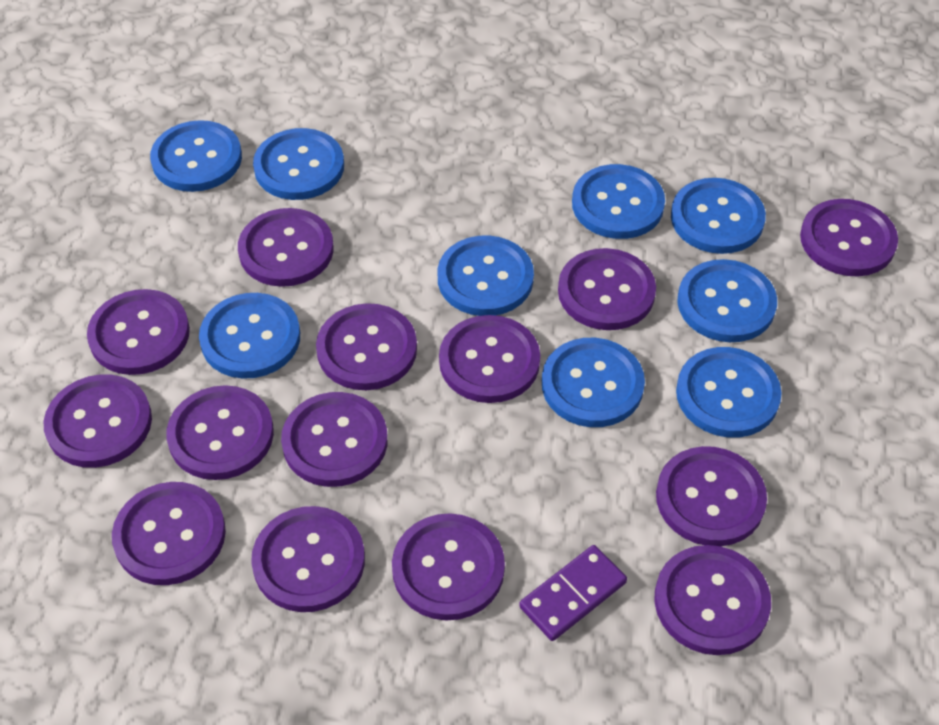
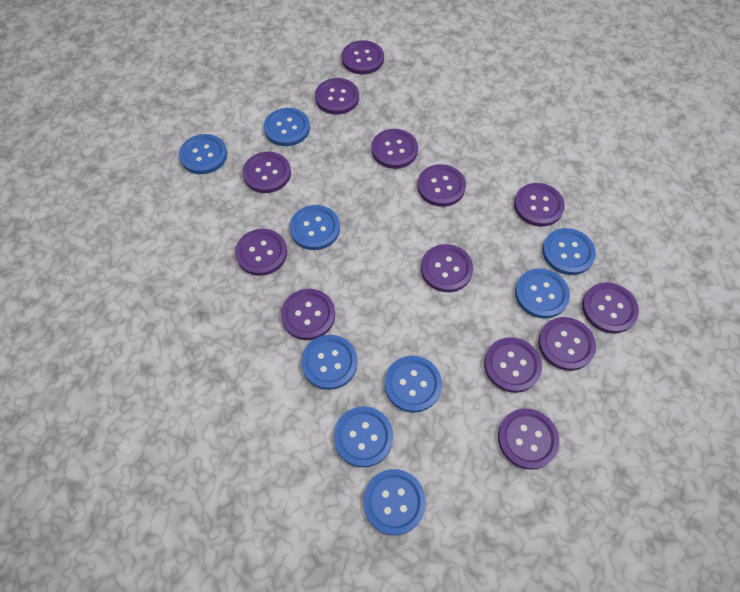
purple button: 14 -> 13
purple domino: 1 -> 0

